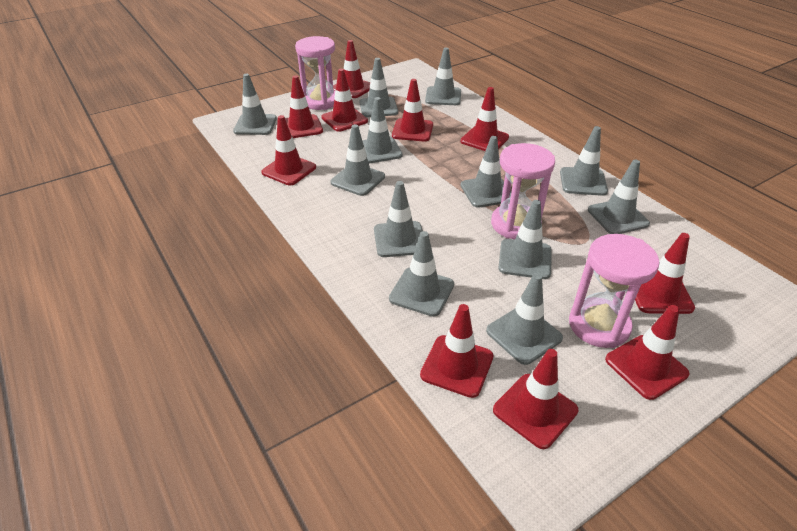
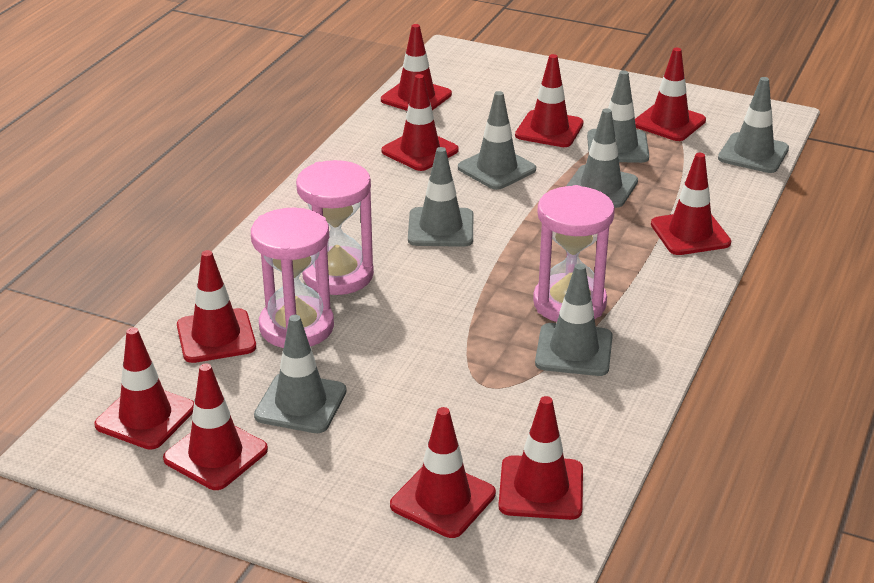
grey traffic cone: 12 -> 7

